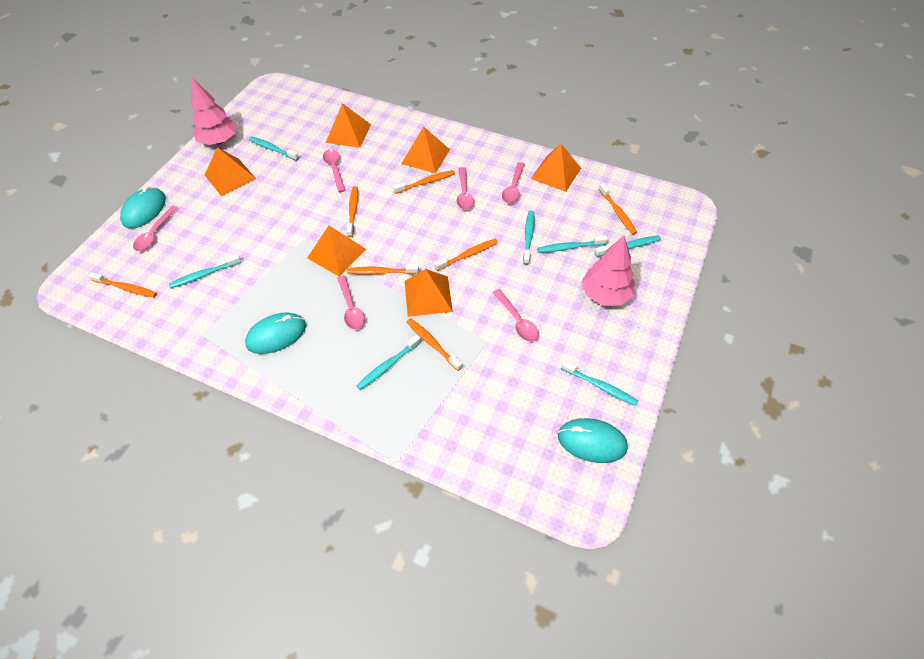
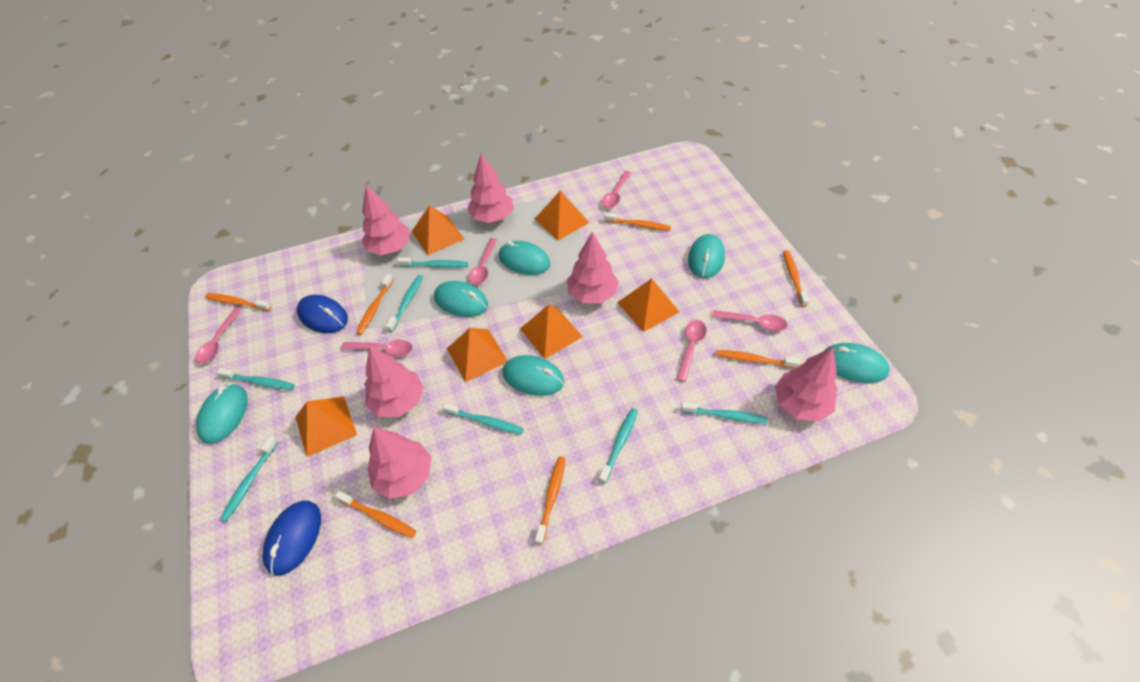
blue mouse: 0 -> 2
pink tree: 2 -> 6
turquoise mouse: 3 -> 6

